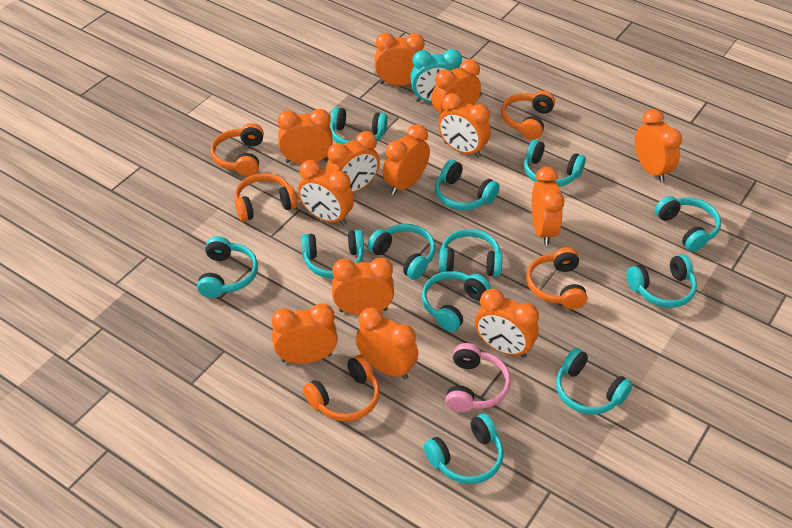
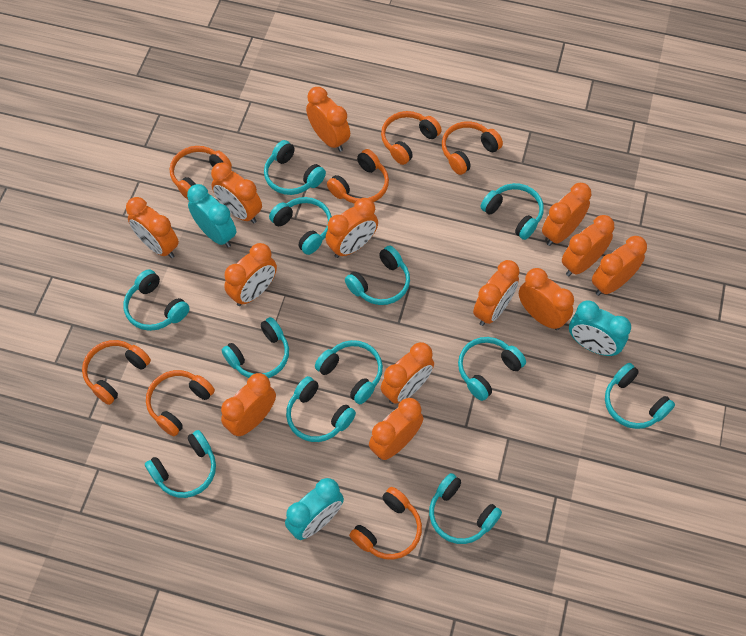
orange headphones: 5 -> 7
pink headphones: 1 -> 0
turquoise clock: 1 -> 3

